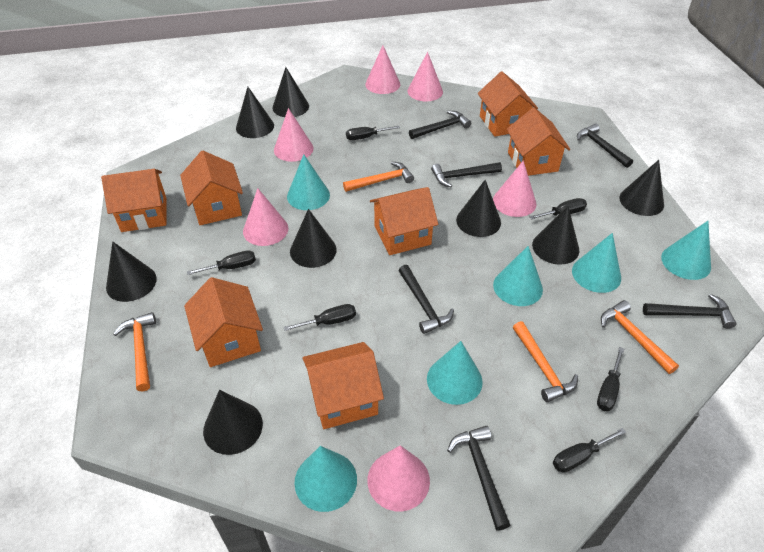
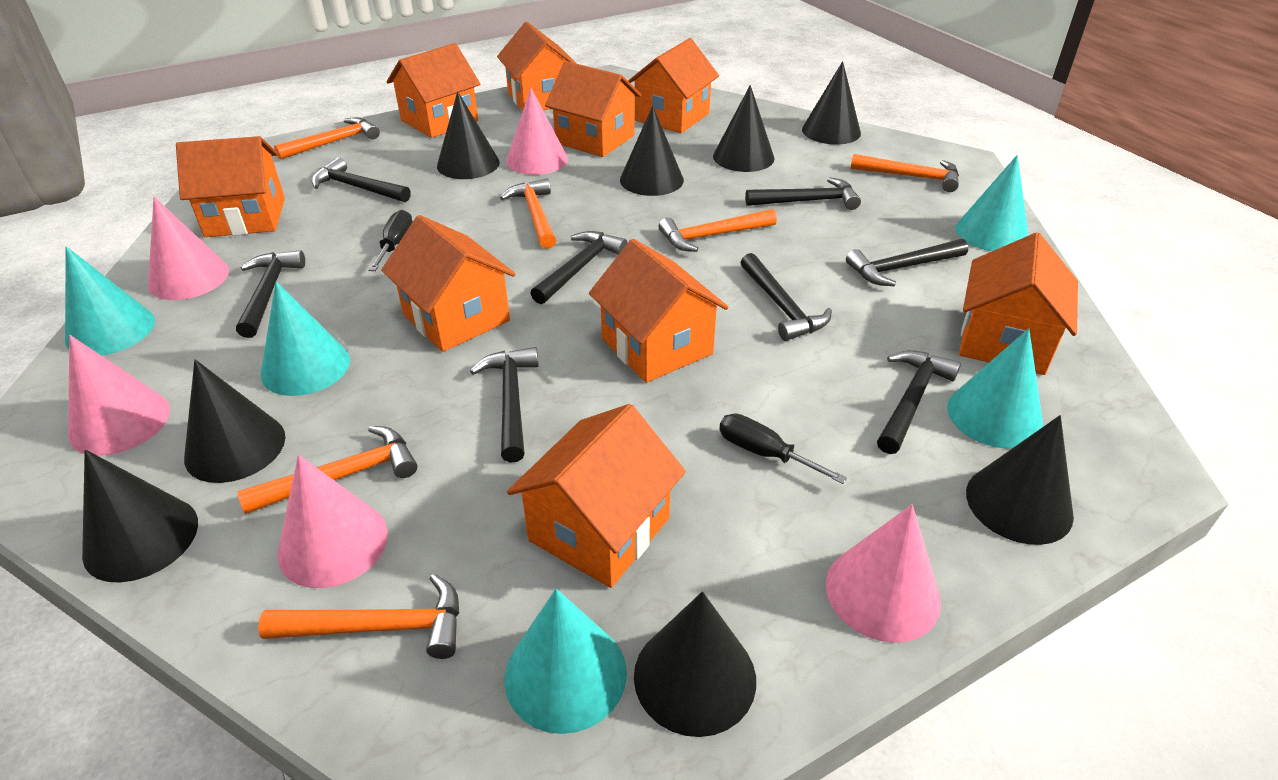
black hammer: 6 -> 8
black screwdriver: 6 -> 2
orange hammer: 4 -> 6
orange house: 7 -> 9
pink cone: 6 -> 5
turquoise cone: 6 -> 5

